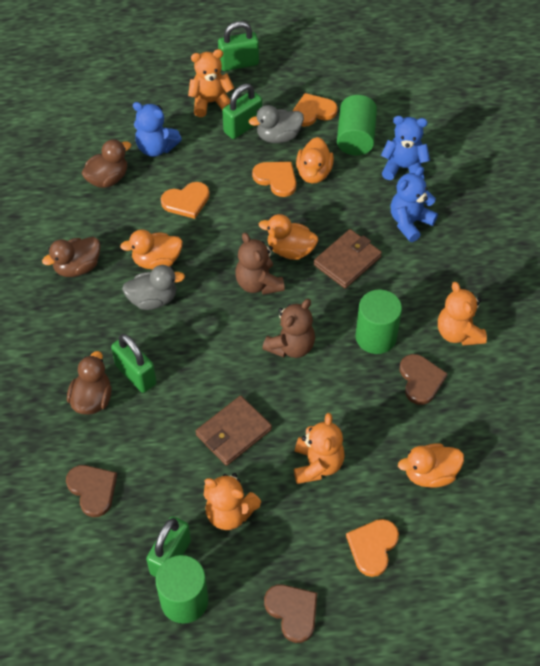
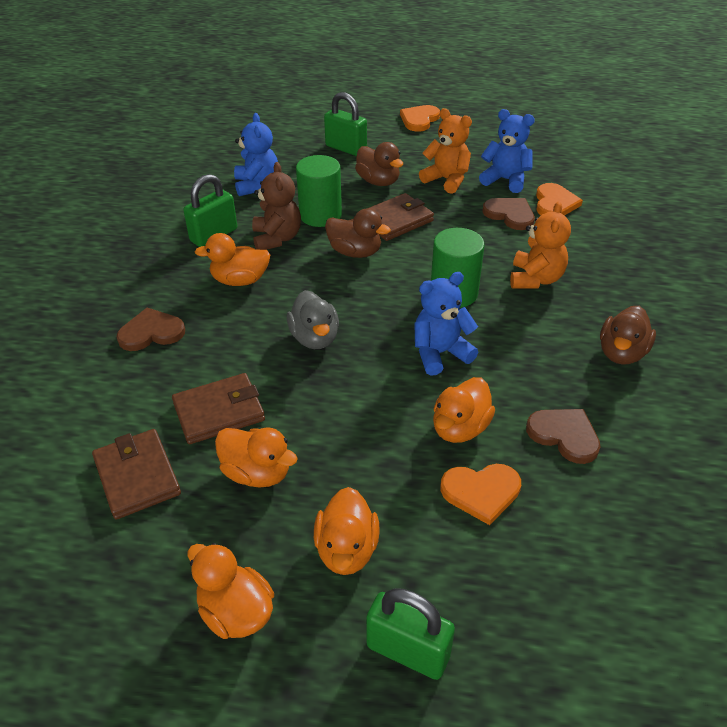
brown teddy bear: 2 -> 1
brown wallet: 2 -> 3
green cylinder: 3 -> 2
green padlock: 4 -> 3
grey duck: 2 -> 1
orange duck: 4 -> 5
orange heart: 4 -> 3
orange teddy bear: 4 -> 2

